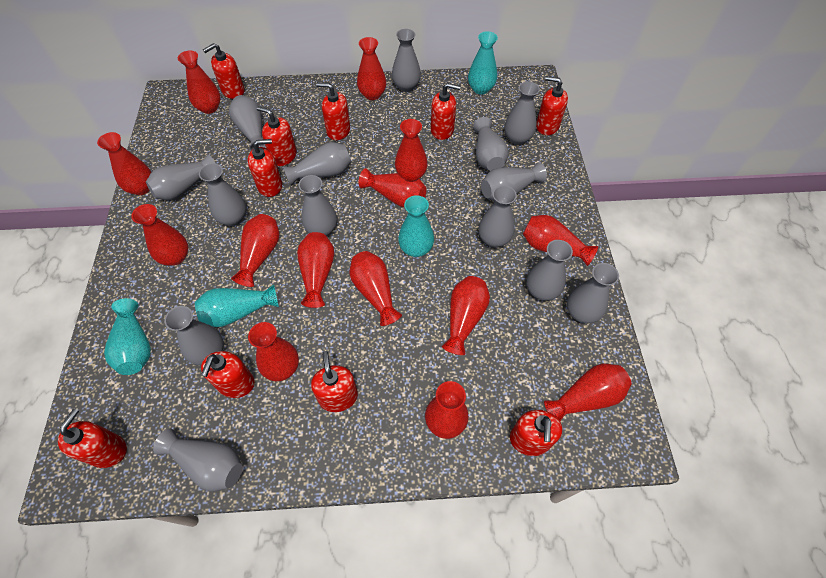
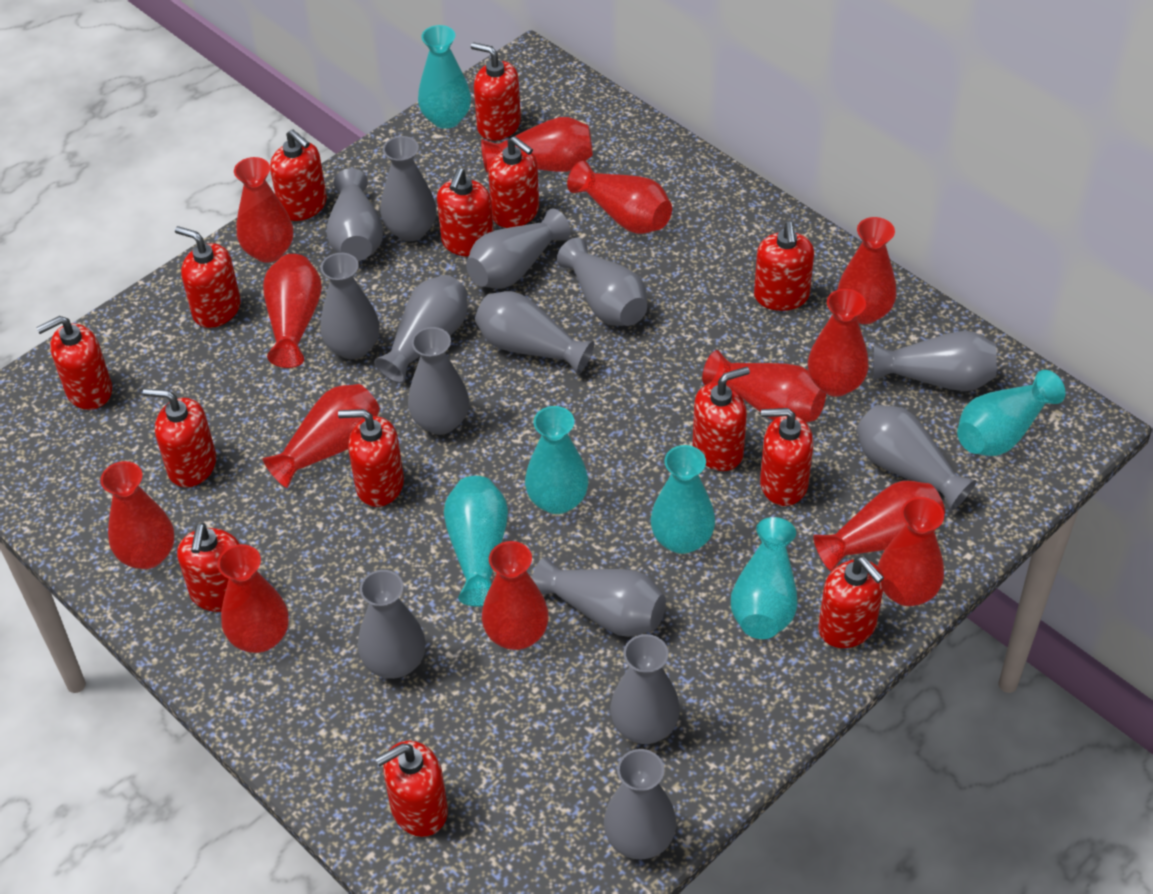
red soap dispenser: 10 -> 14
red vase: 14 -> 13
turquoise vase: 4 -> 6

